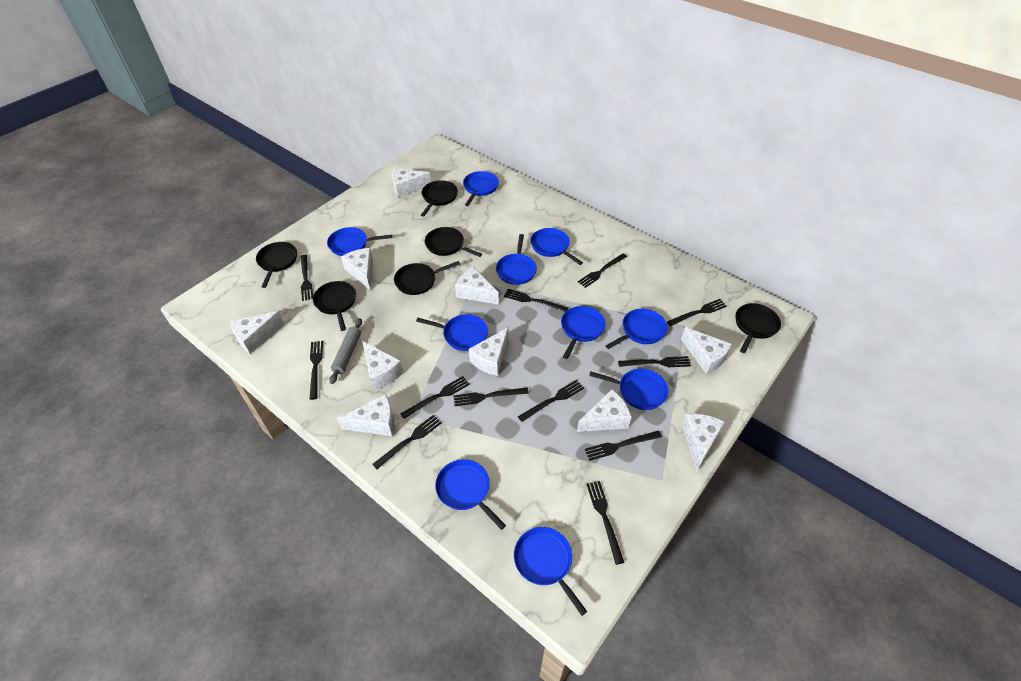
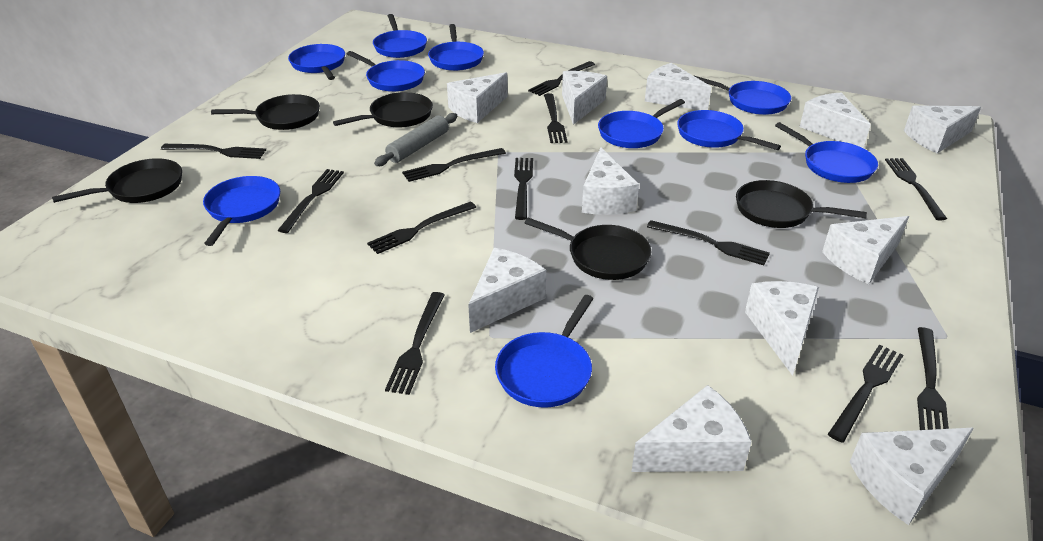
black pan: 6 -> 5
white cheese: 10 -> 11

